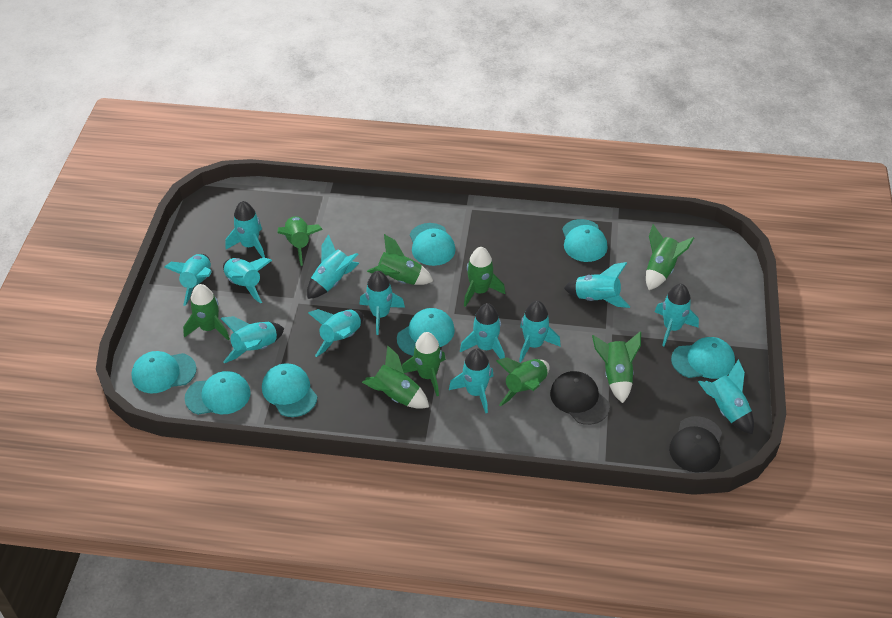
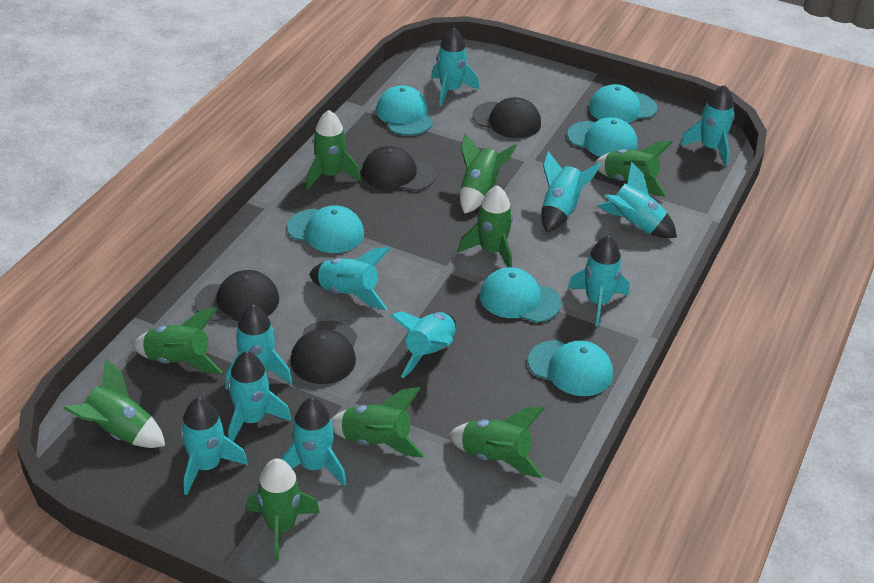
black cap: 2 -> 4
turquoise cap: 7 -> 6
turquoise rocket: 13 -> 11

